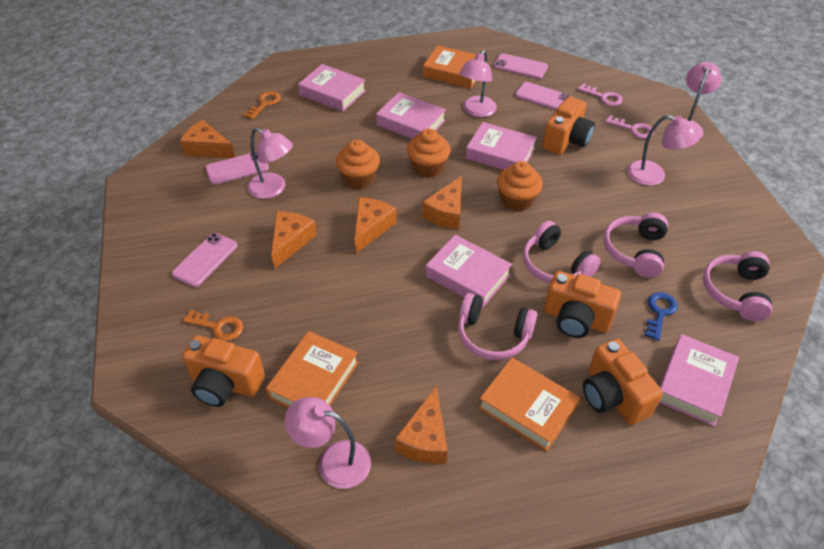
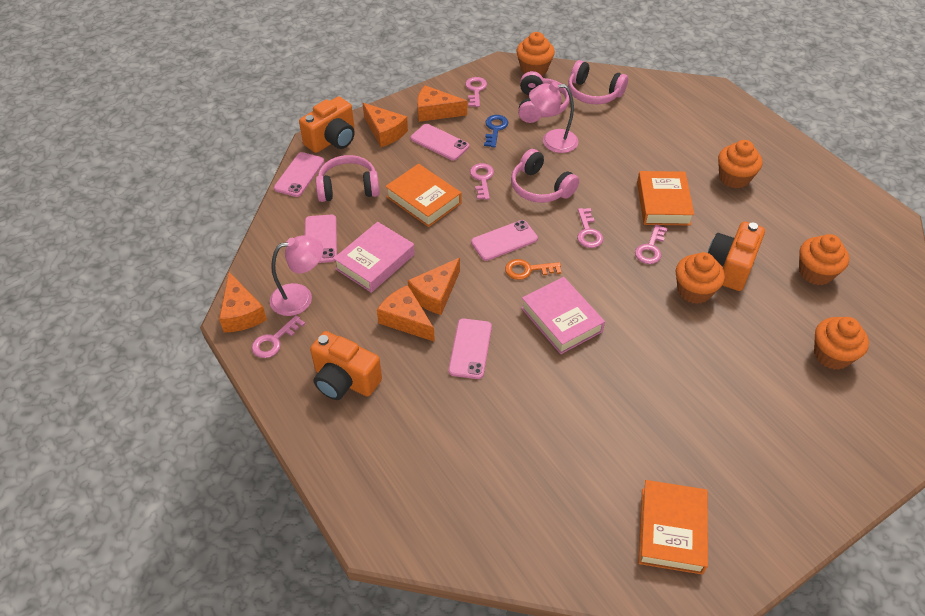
orange camera: 4 -> 3
orange cupcake: 3 -> 5
orange key: 2 -> 1
pink book: 5 -> 2
pink key: 2 -> 5
pink lamp: 5 -> 2
pink phone: 4 -> 5

